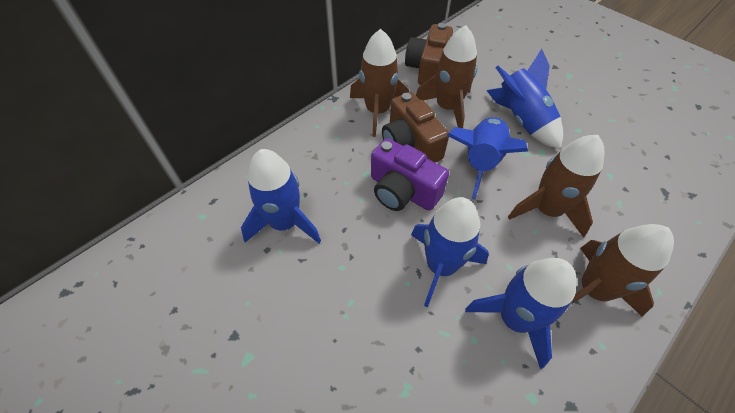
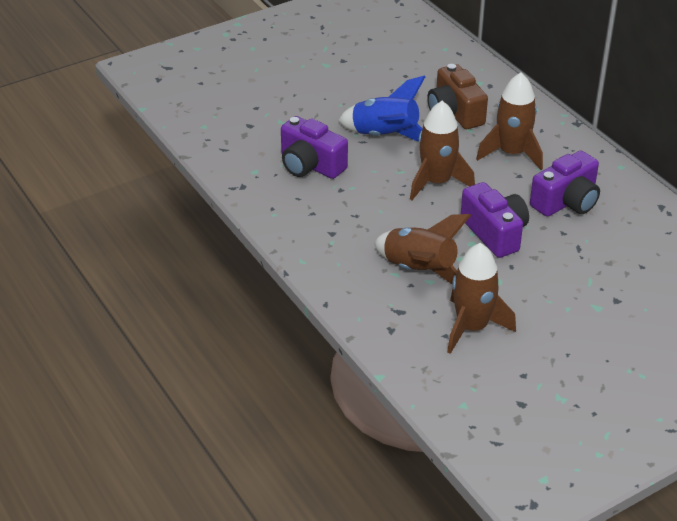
blue rocket: 5 -> 1
brown camera: 2 -> 1
purple camera: 1 -> 3

